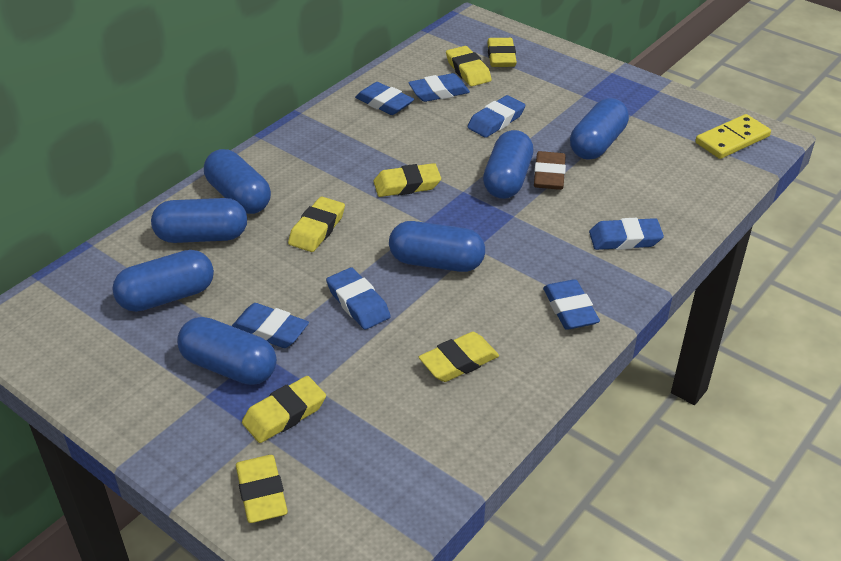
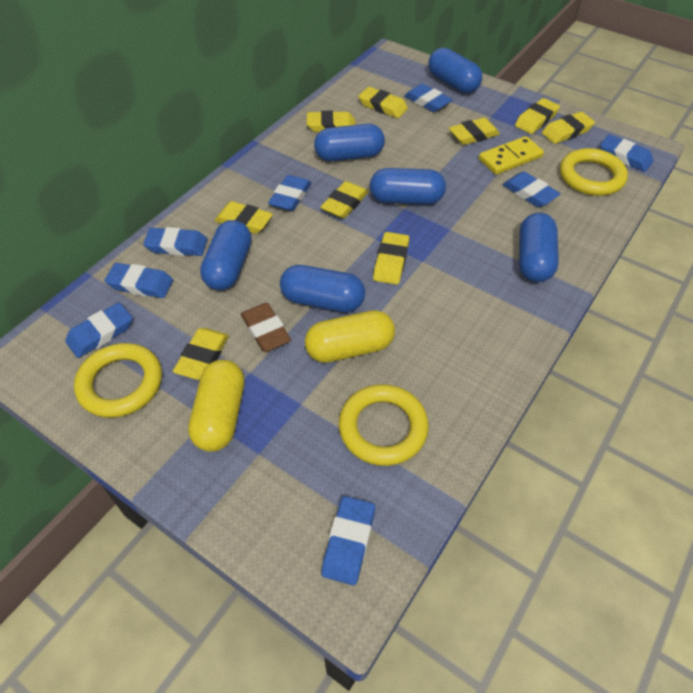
blue capsule: 7 -> 6
blue eraser: 7 -> 8
yellow capsule: 0 -> 2
yellow eraser: 7 -> 9
yellow ring: 0 -> 3

